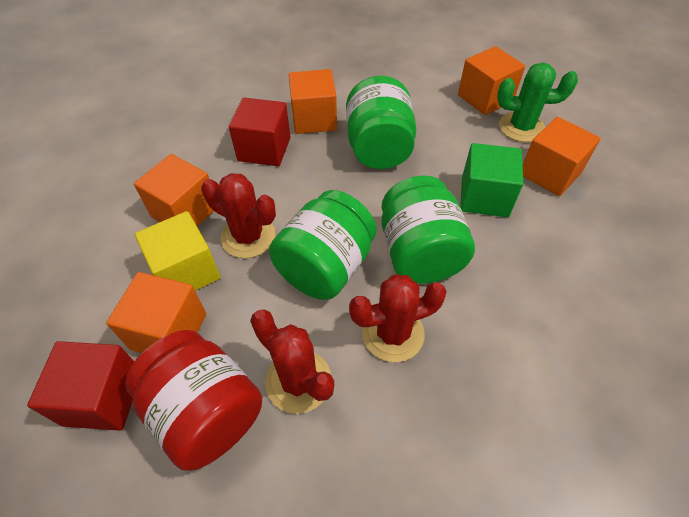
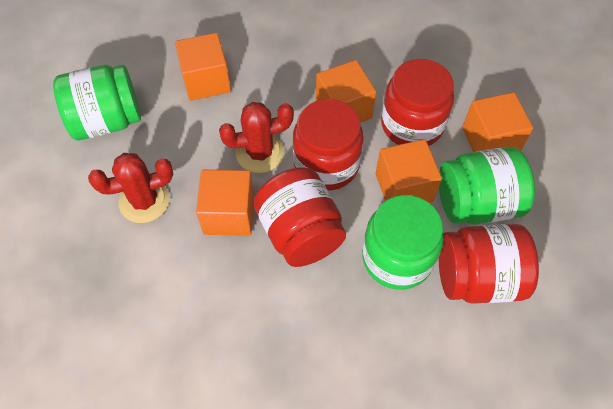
green cactus: 1 -> 0
green cube: 1 -> 0
red cactus: 3 -> 2
red cube: 2 -> 0
red jar: 1 -> 4
yellow cube: 1 -> 0

